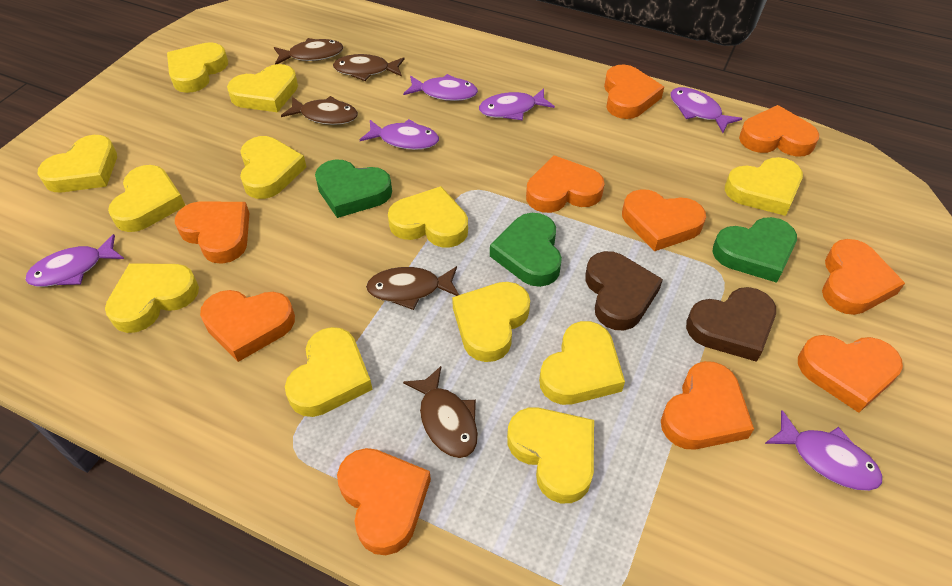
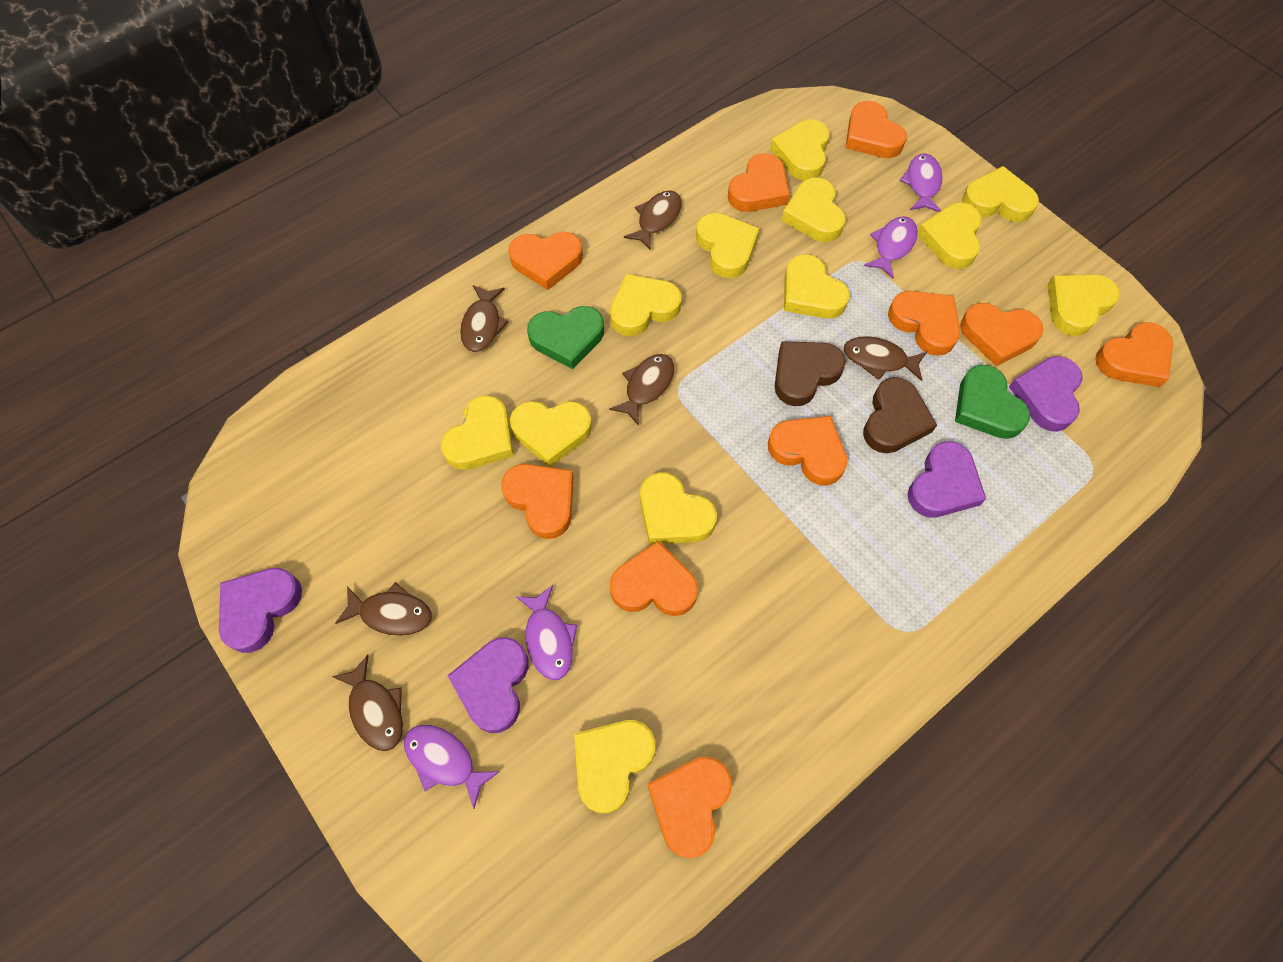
brown fish: 5 -> 6
green heart: 3 -> 2
purple fish: 6 -> 4
purple heart: 0 -> 4

